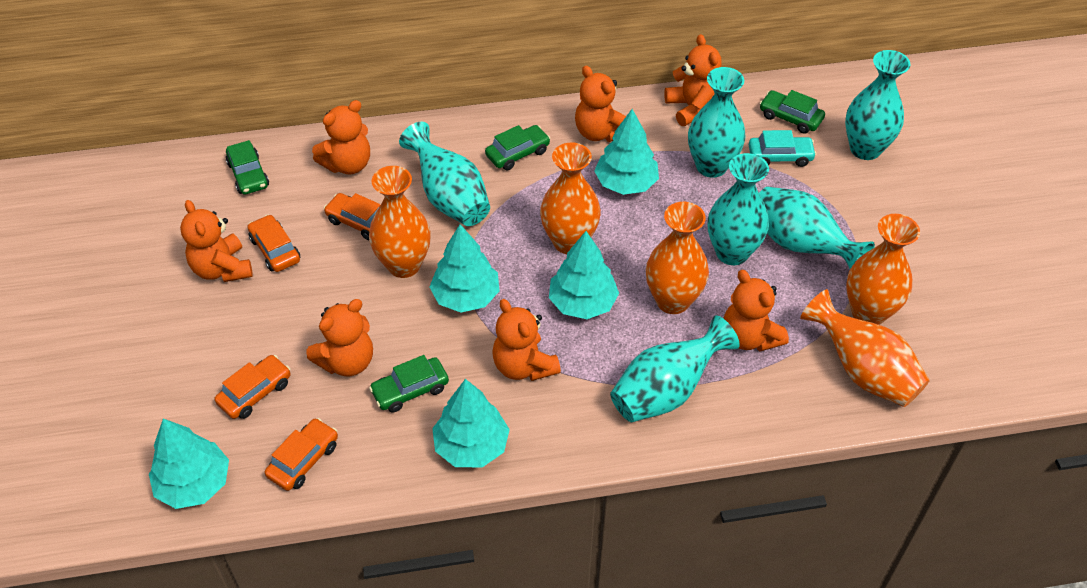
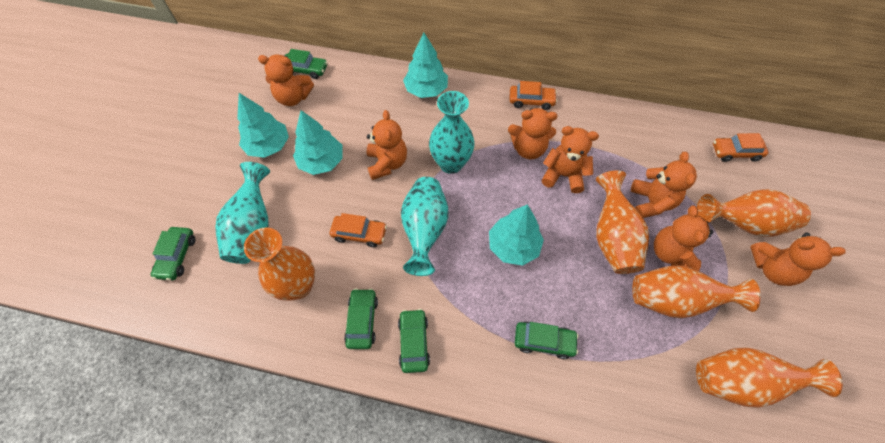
green car: 4 -> 5
orange car: 4 -> 3
turquoise car: 1 -> 0
turquoise tree: 5 -> 4
turquoise vase: 6 -> 3

